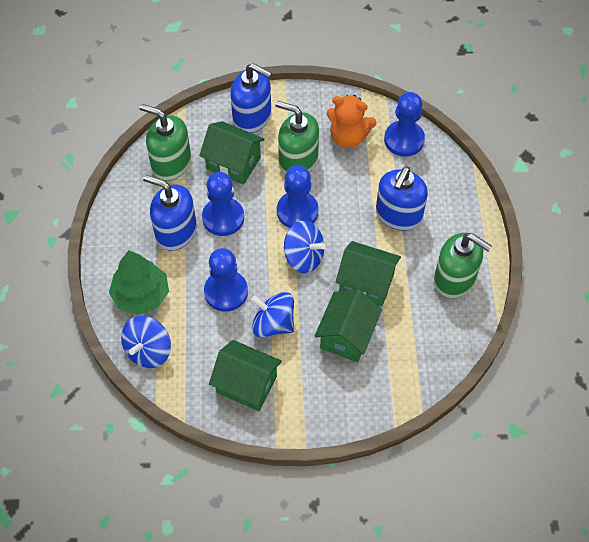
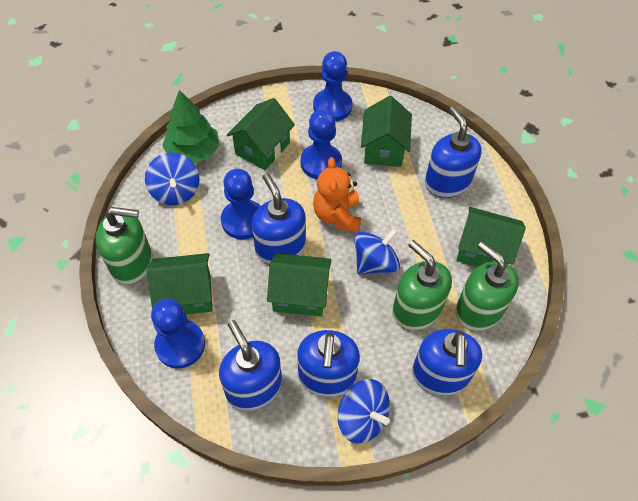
blue soap dispenser: 3 -> 5
green house: 4 -> 5

